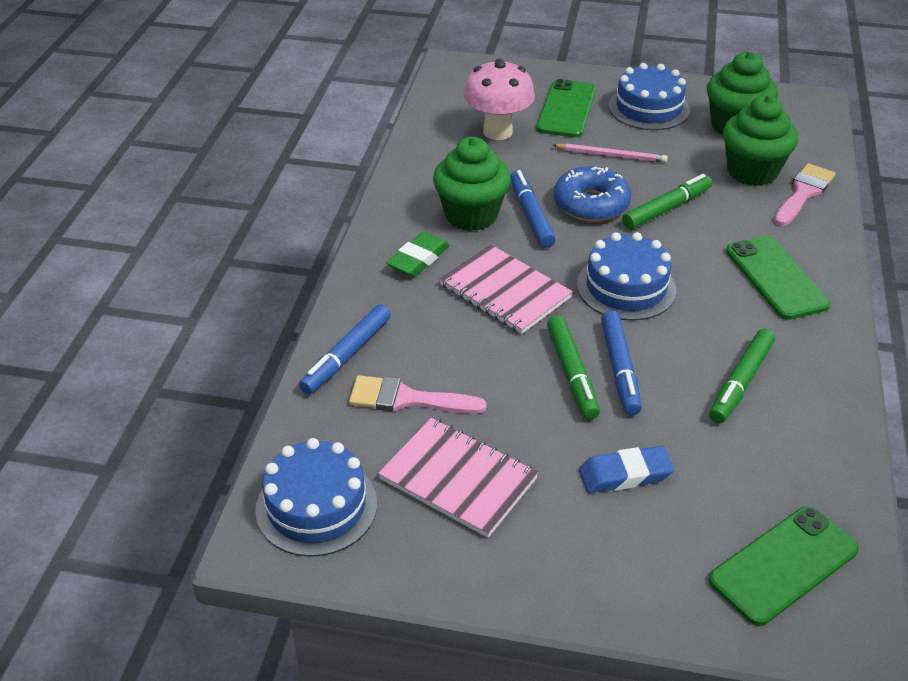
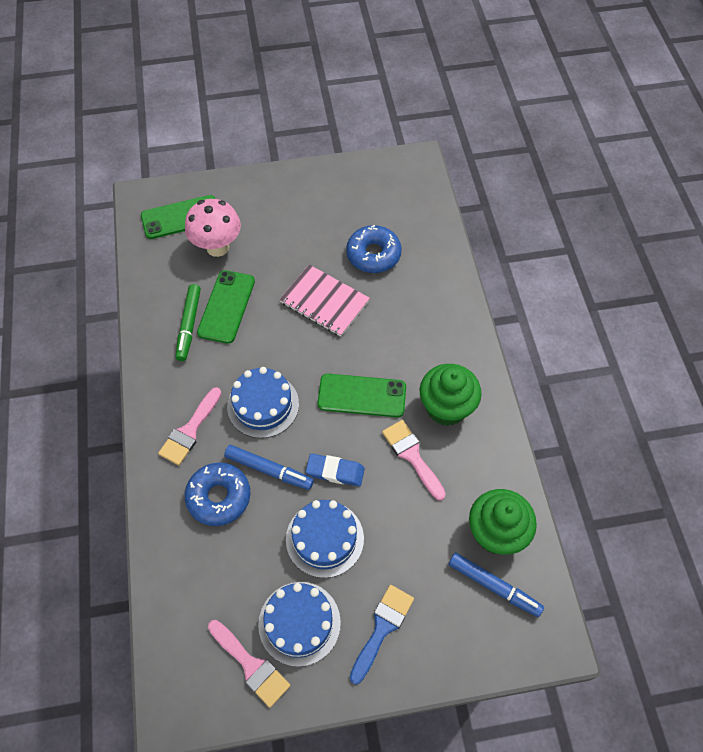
blue brush: 0 -> 1
blue donut: 1 -> 2
blue marker: 3 -> 2
green cupcake: 3 -> 2
green eraser: 1 -> 0
green marker: 3 -> 1
pink brush: 2 -> 3
pink notebook: 2 -> 1
pink pencil: 1 -> 0

